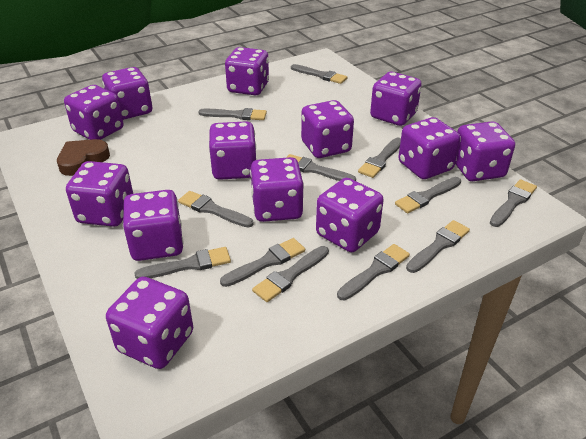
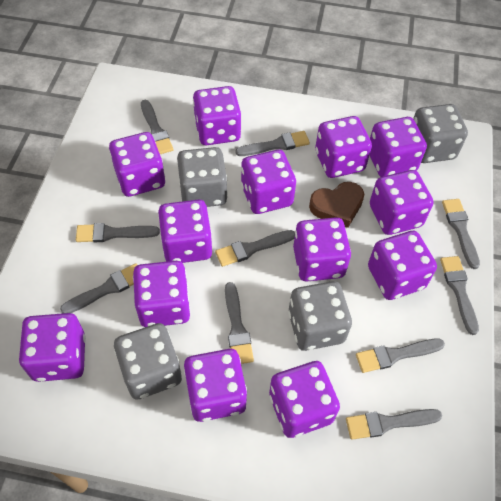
grey brush: 12 -> 10
grey dice: 0 -> 4

